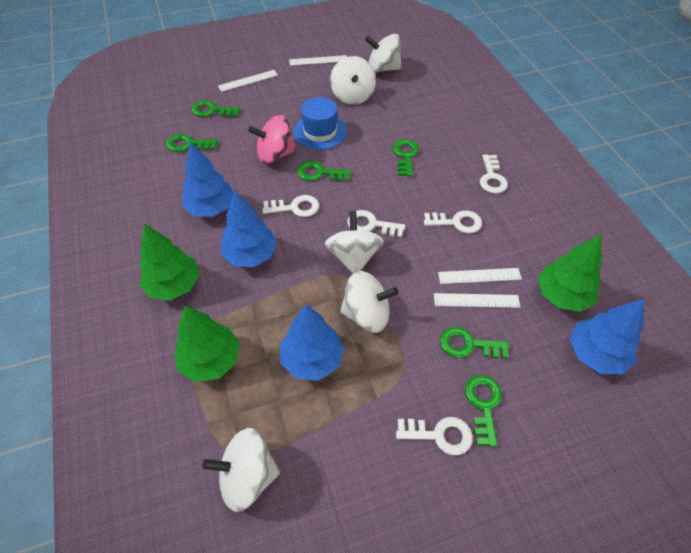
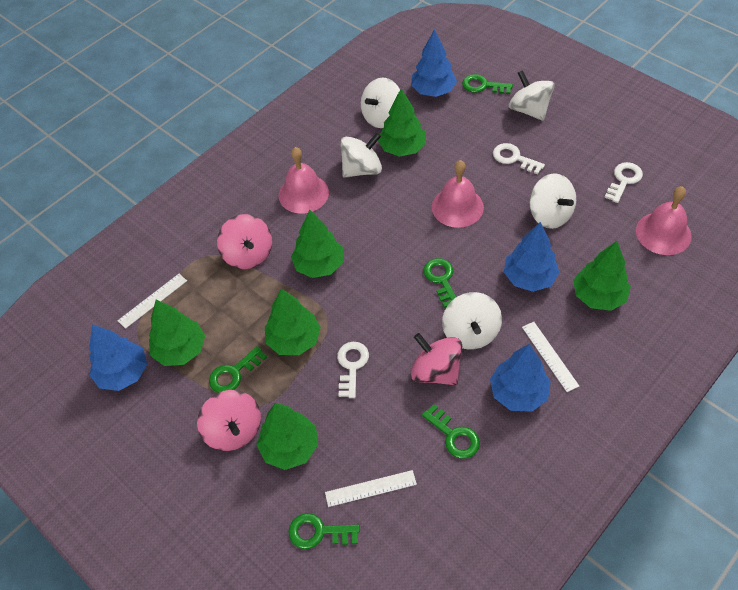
blue hat: 1 -> 0
green key: 6 -> 5
green tree: 3 -> 6
pink bell: 0 -> 3
pink spinning top: 1 -> 3
white key: 5 -> 3
white ruler: 4 -> 3

